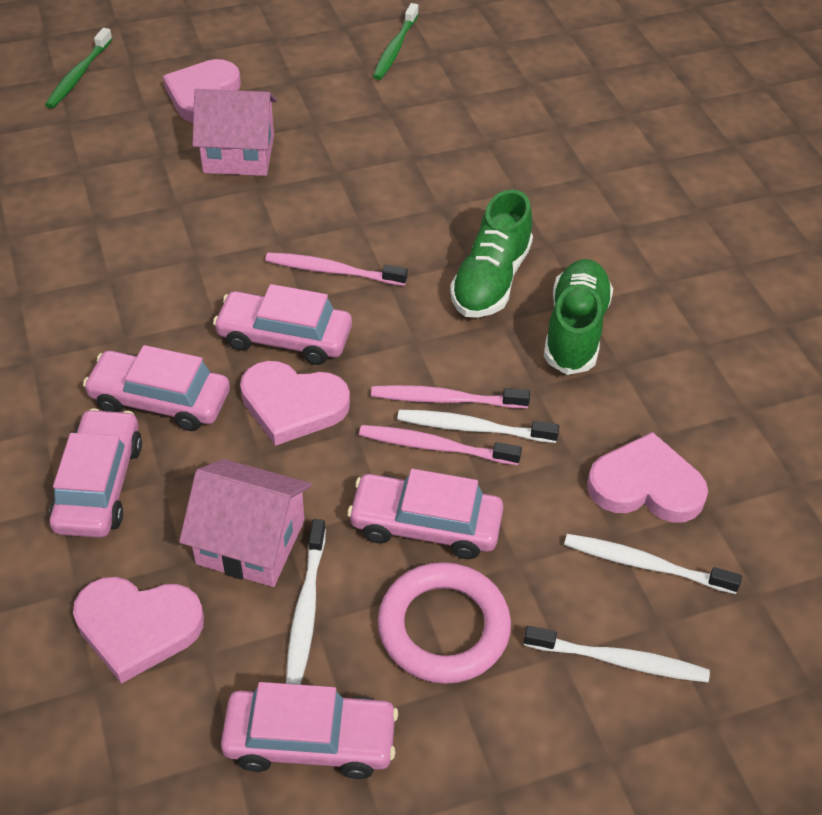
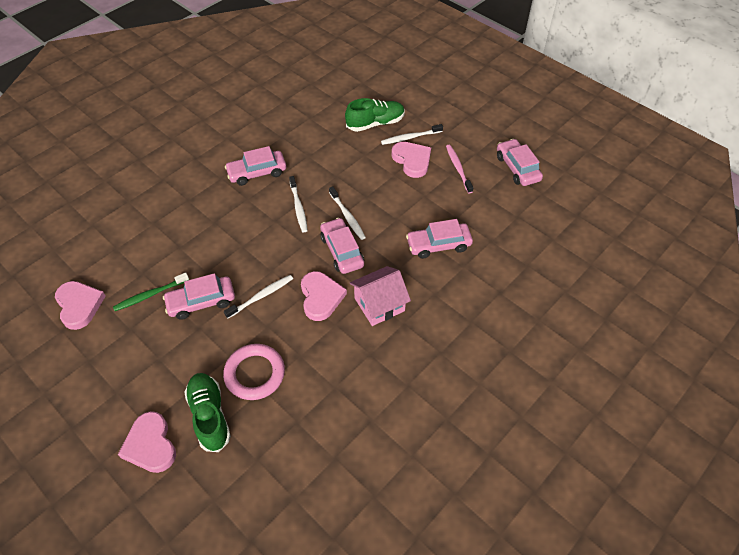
green toothbrush: 2 -> 1
pink house: 2 -> 1
pink toothbrush: 3 -> 1

